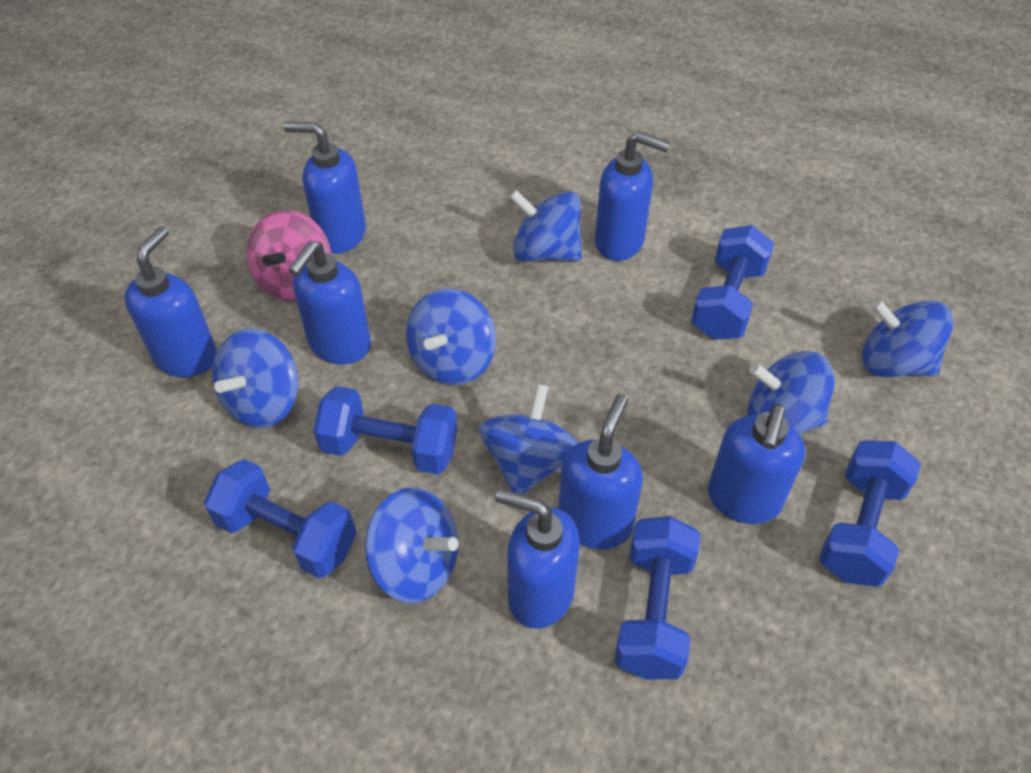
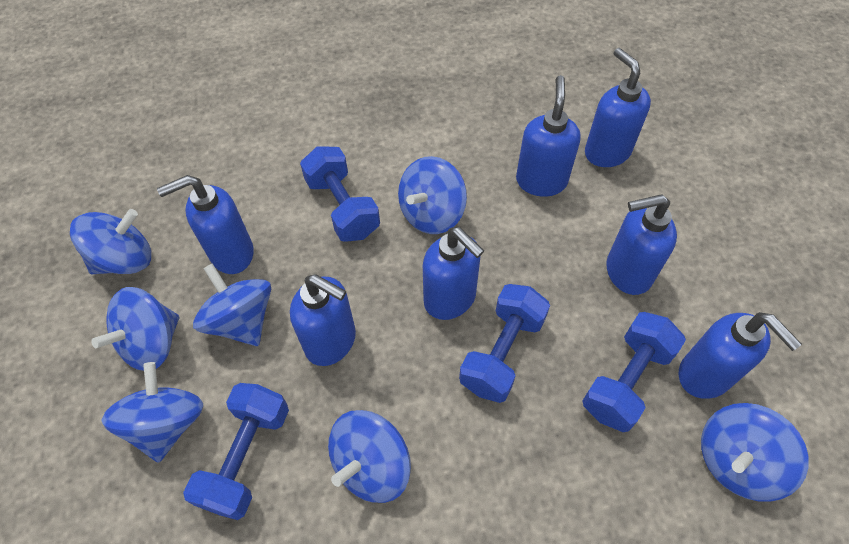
blue dumbbell: 5 -> 4
pink spinning top: 1 -> 0

